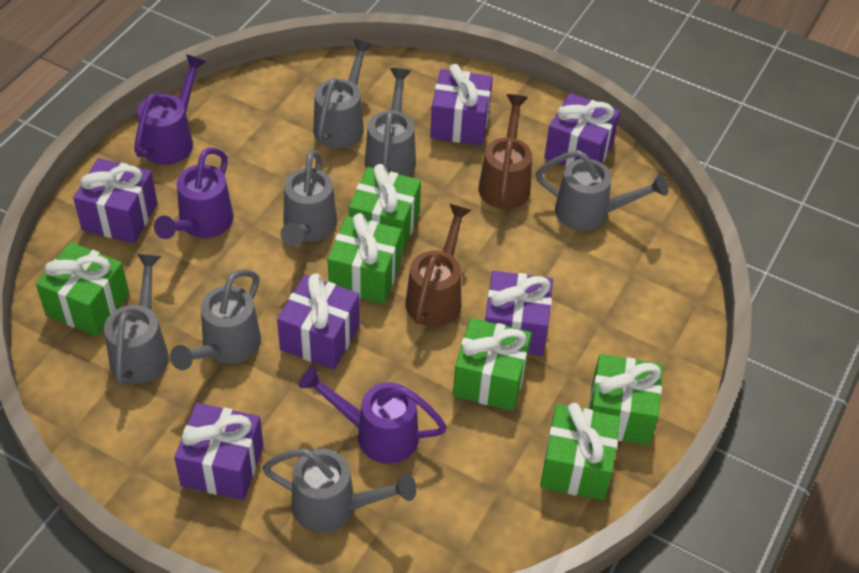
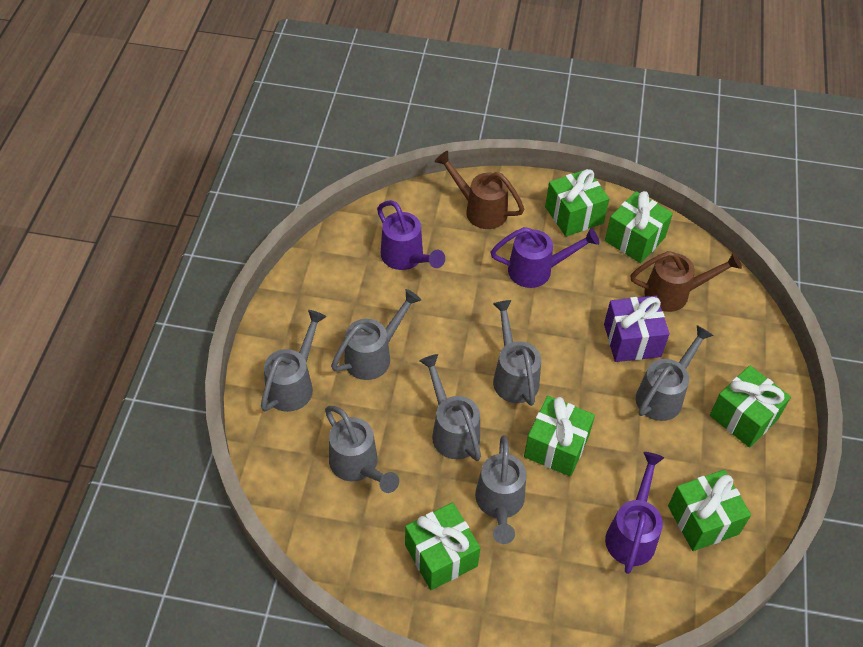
purple gift: 6 -> 1

